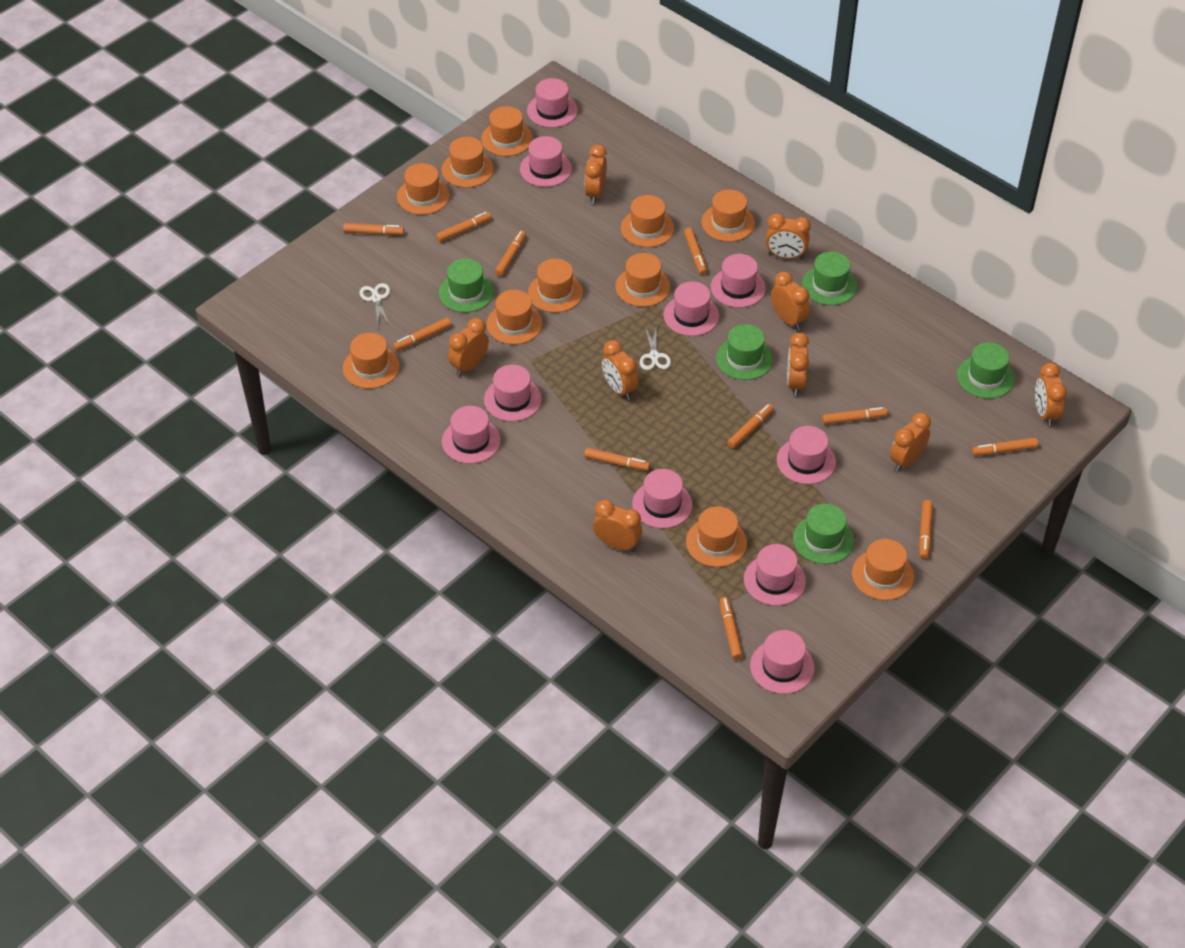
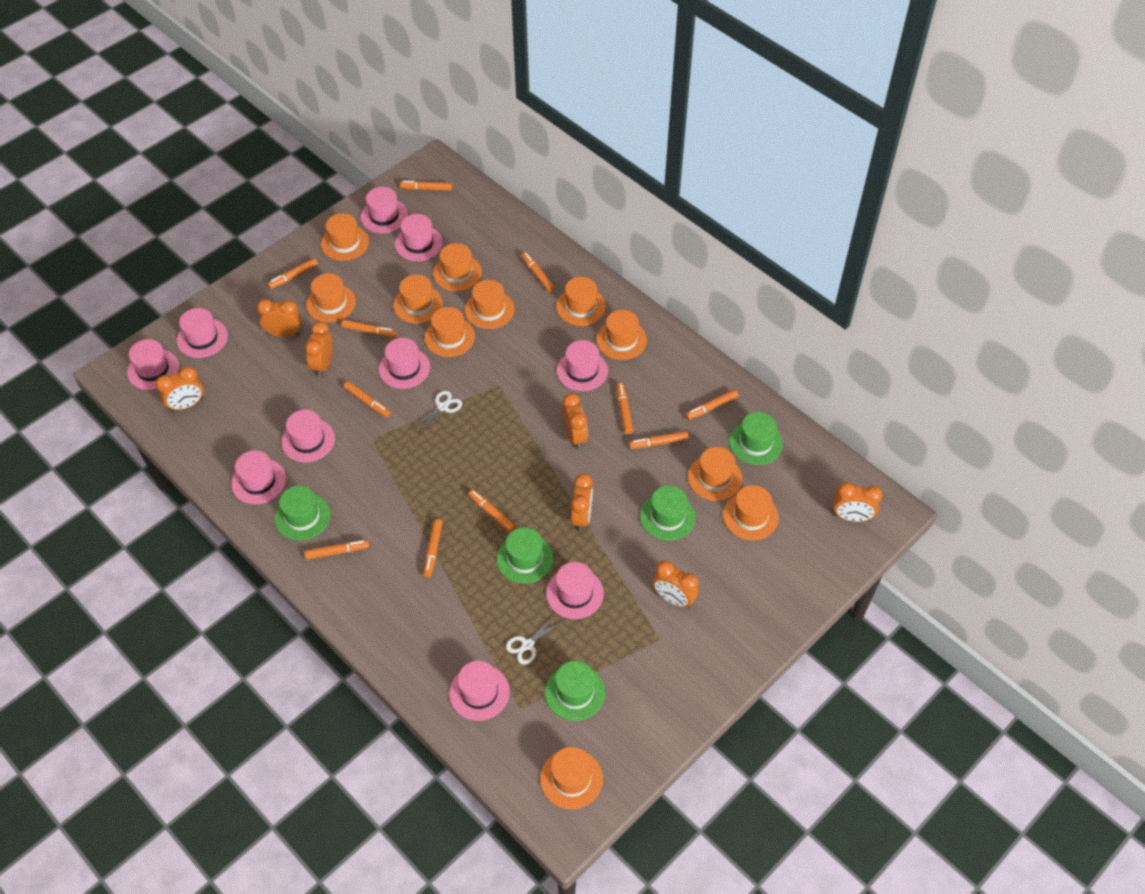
orange clock: 9 -> 7

